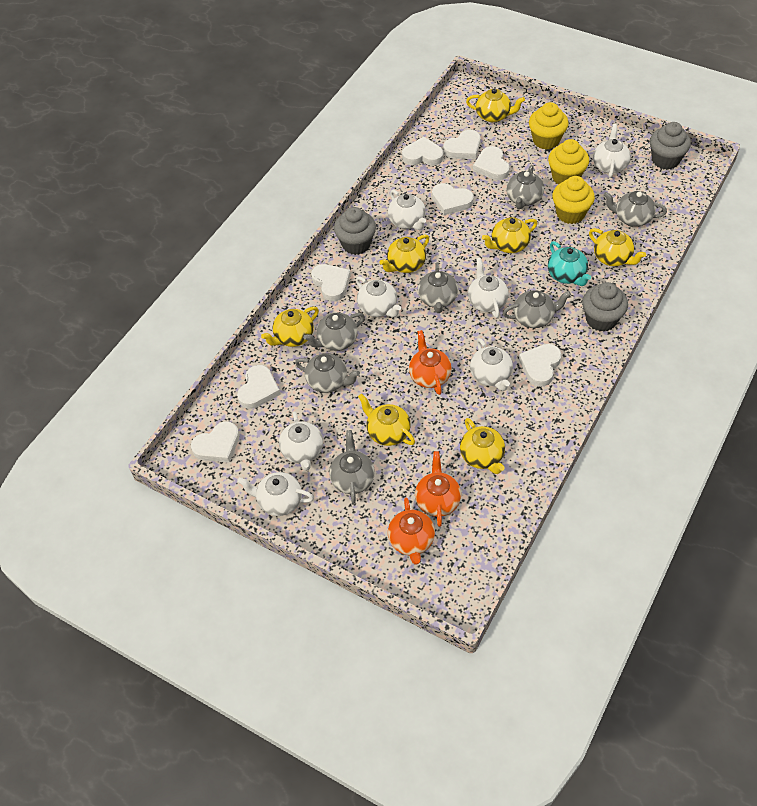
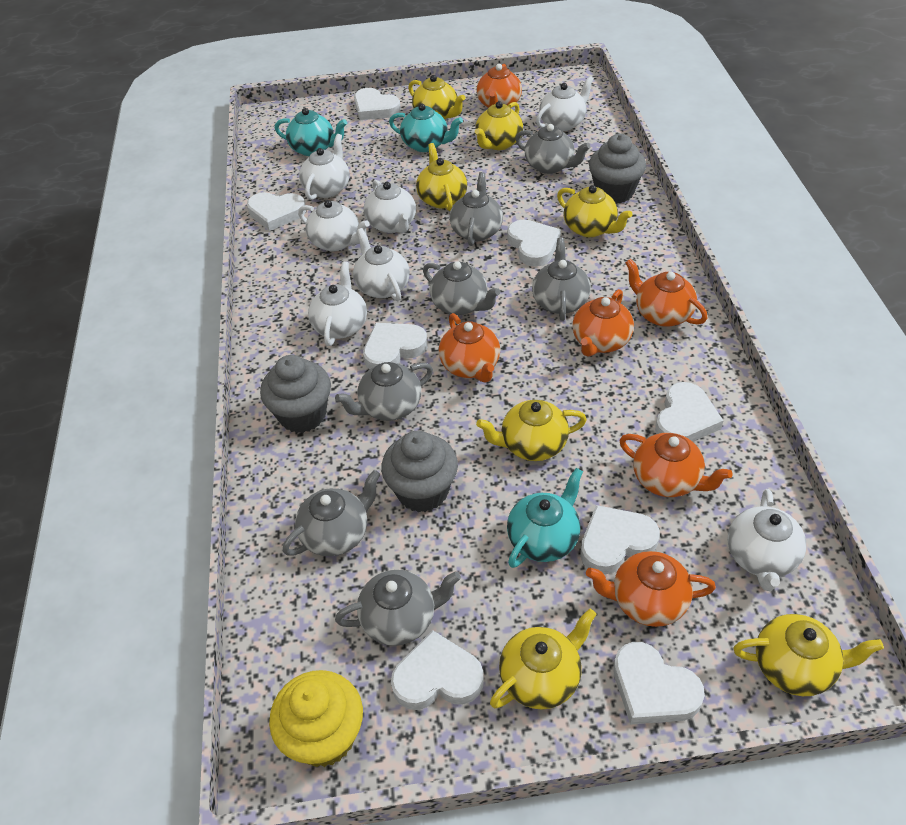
orange teapot: 3 -> 6
turquoise teapot: 1 -> 3
yellow cupcake: 3 -> 1

